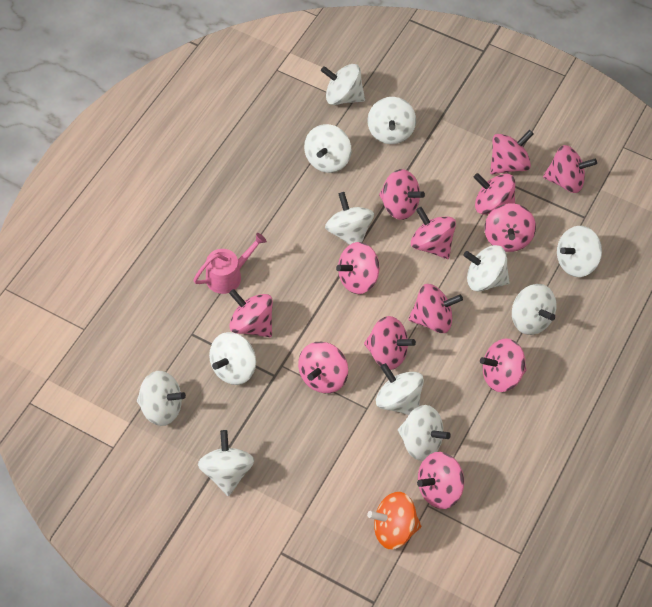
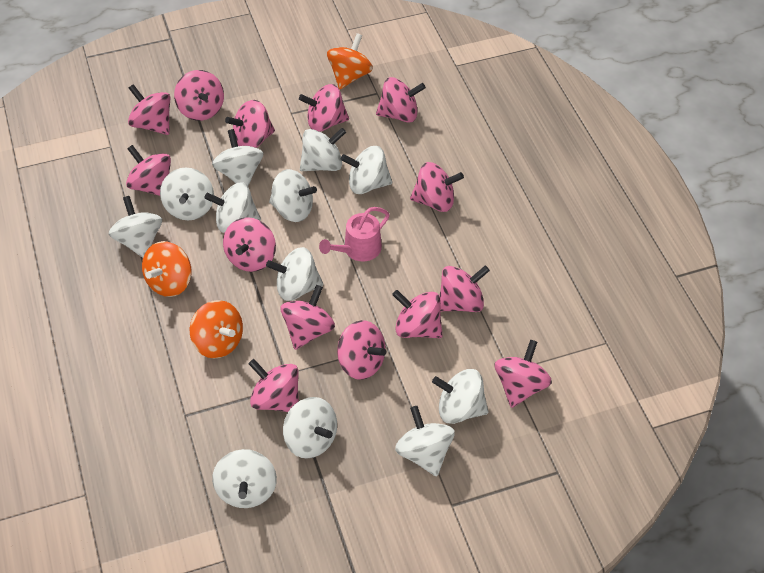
orange spinning top: 1 -> 3
pink spinning top: 13 -> 14

